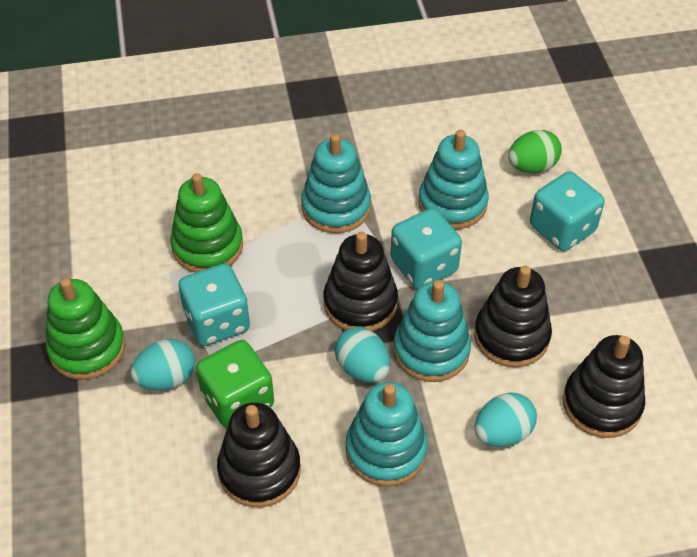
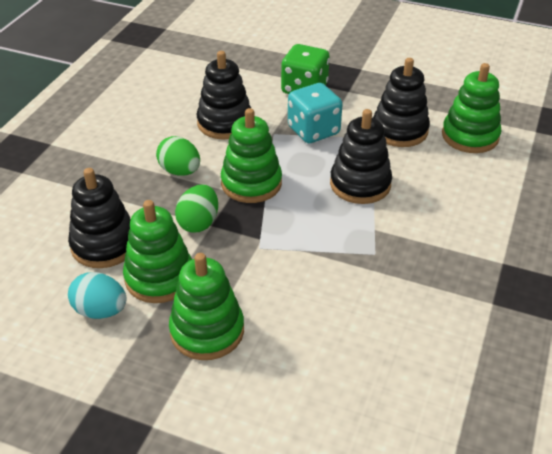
green egg: 1 -> 2
green stacking toy: 2 -> 4
turquoise dice: 3 -> 1
turquoise egg: 3 -> 1
turquoise stacking toy: 4 -> 0

